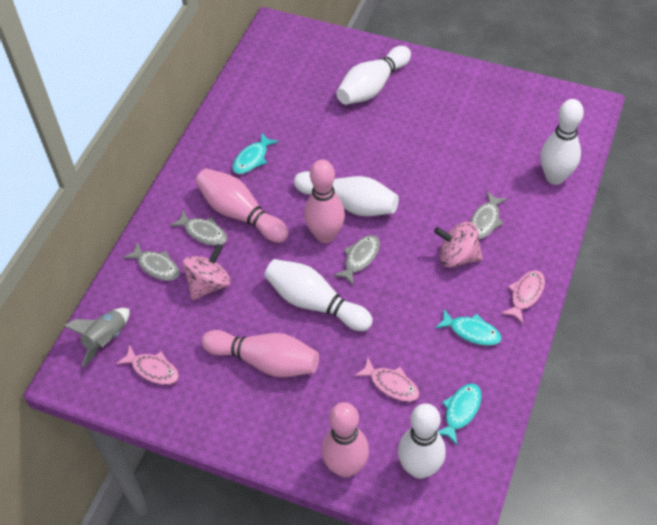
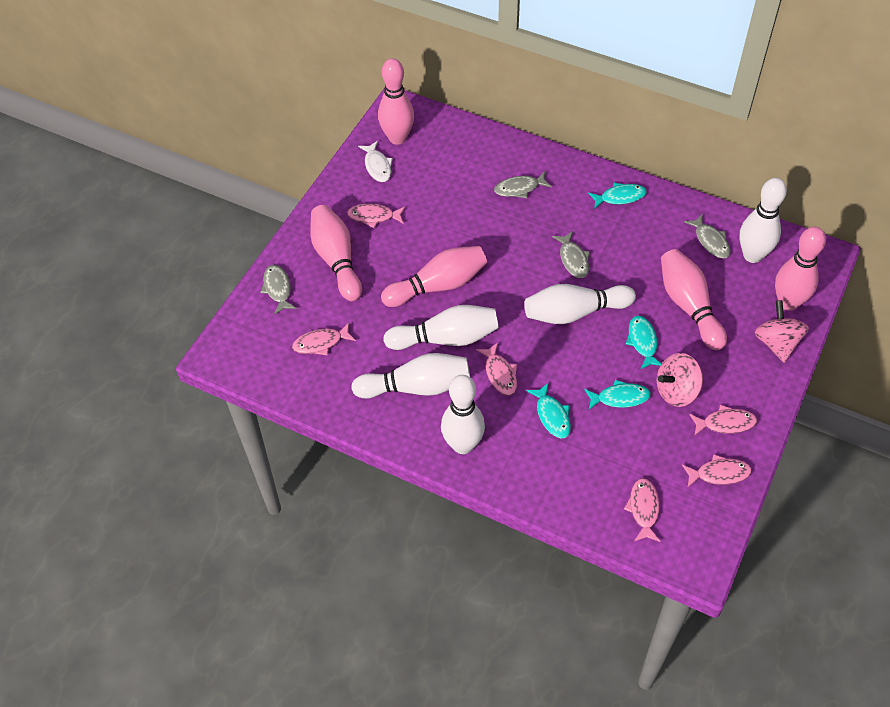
grey rocket: 1 -> 0
pink bowling pin: 4 -> 5
pink fish: 3 -> 6
turquoise fish: 3 -> 4
white fish: 0 -> 1

